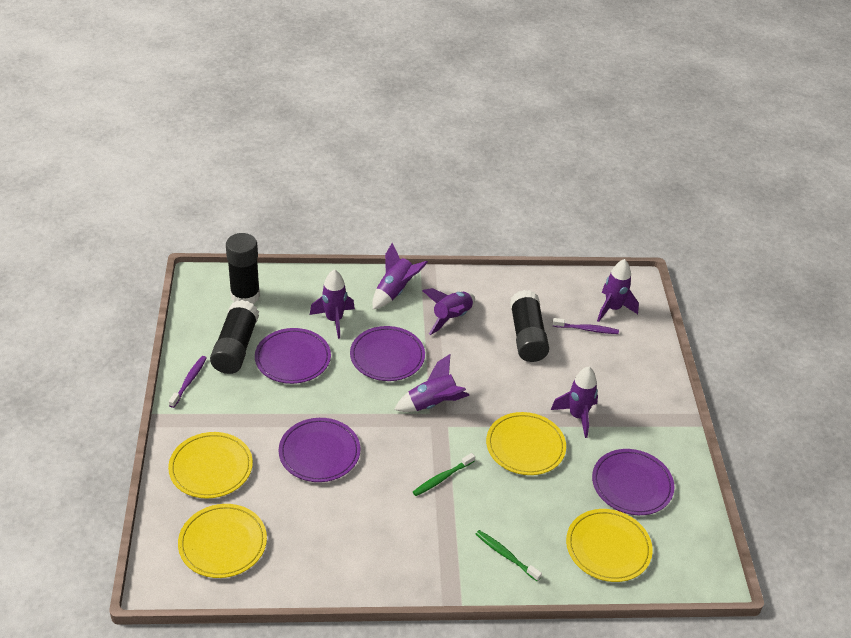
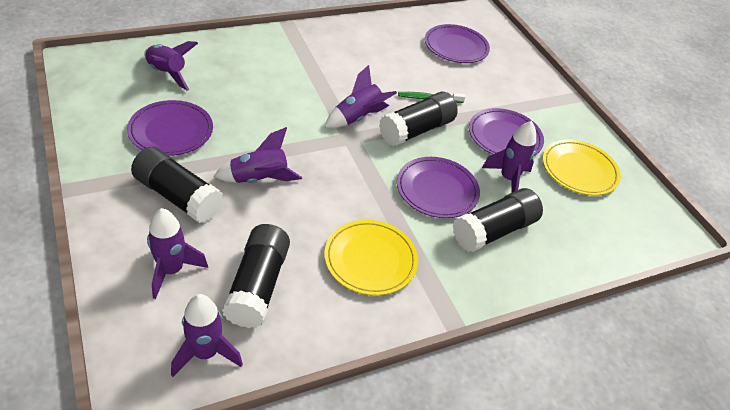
black glue stick: 3 -> 4
green toothbrush: 2 -> 1
purple toothbrush: 2 -> 0
yellow plate: 4 -> 2

